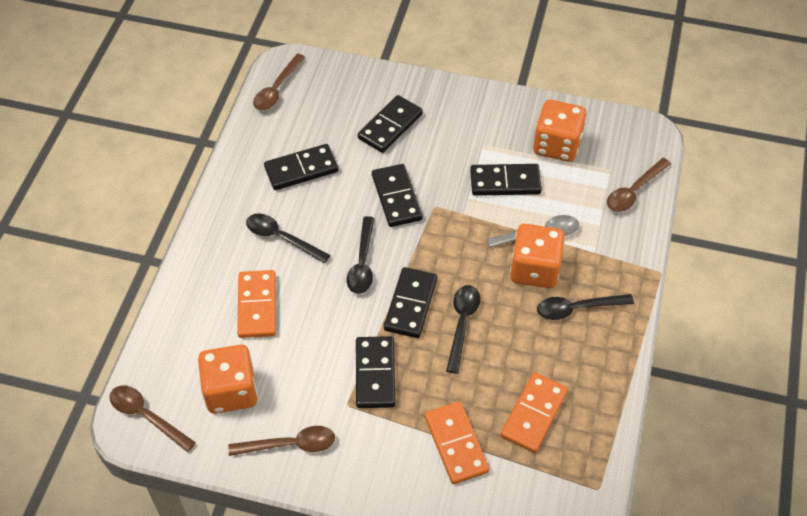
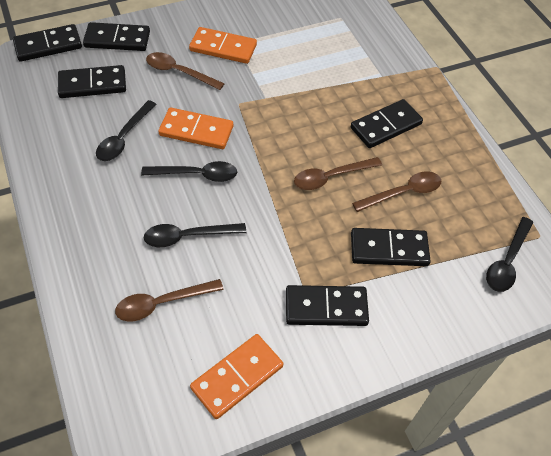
grey spoon: 1 -> 0
orange dice: 3 -> 0

